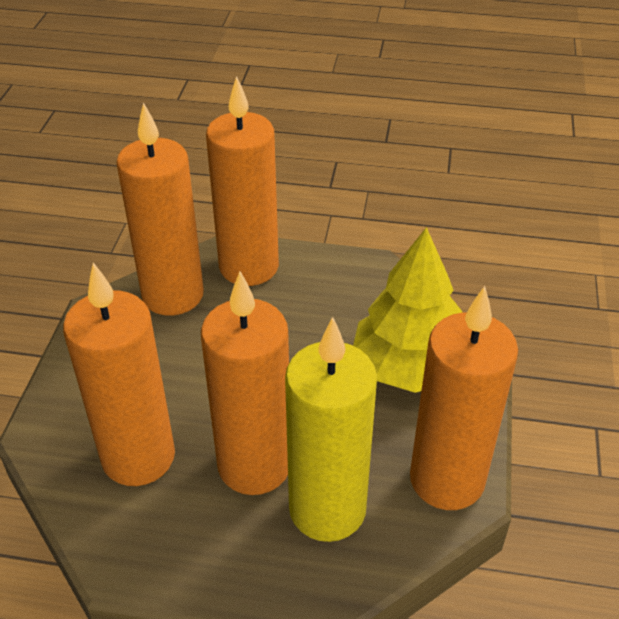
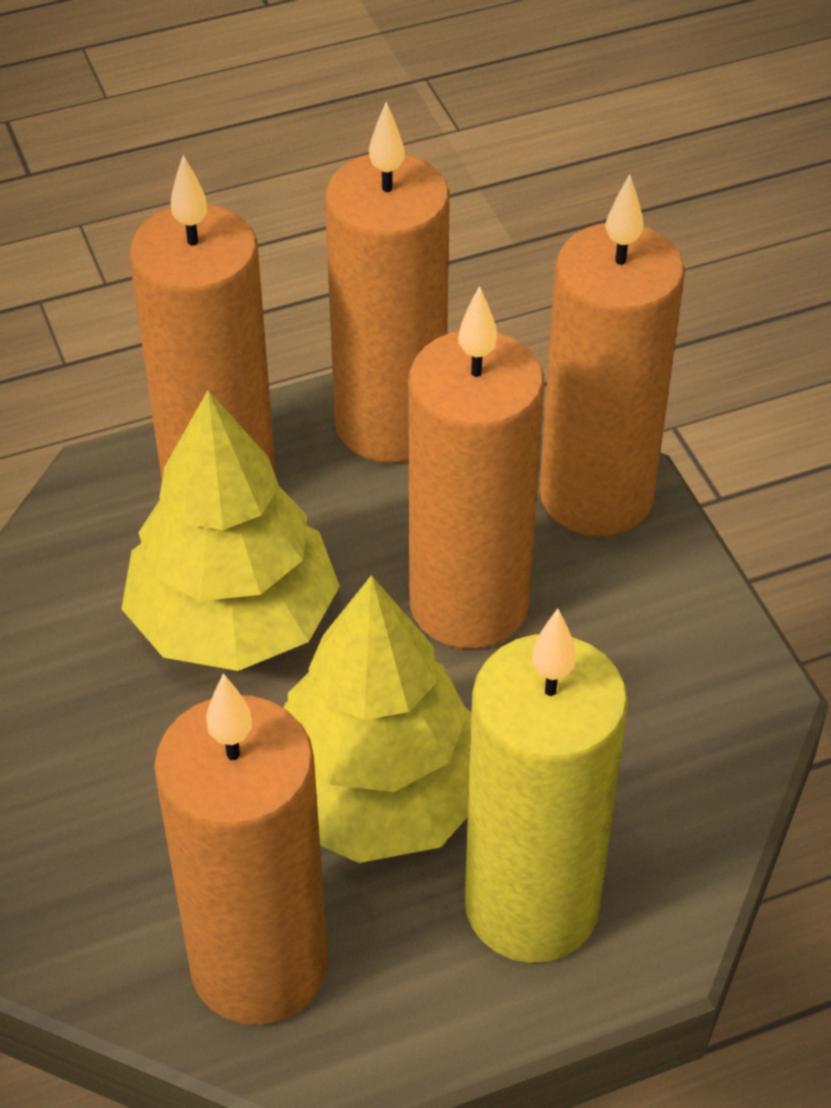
yellow tree: 1 -> 2

